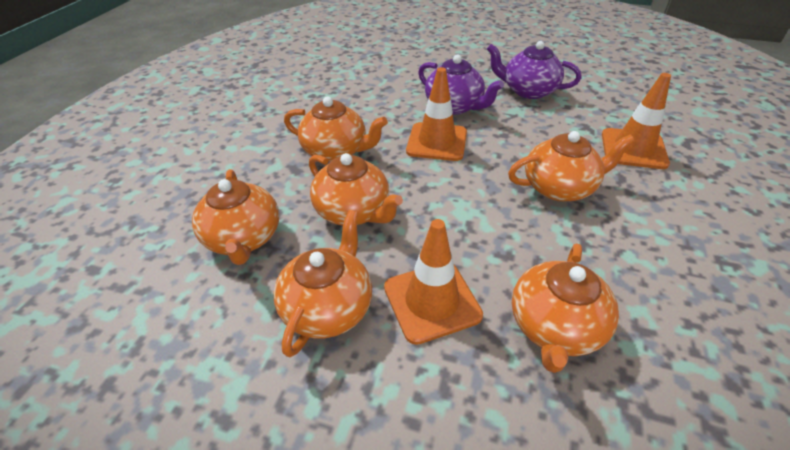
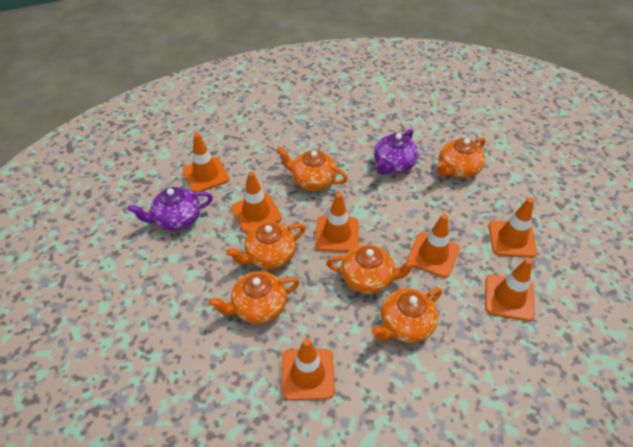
orange traffic cone: 3 -> 7

